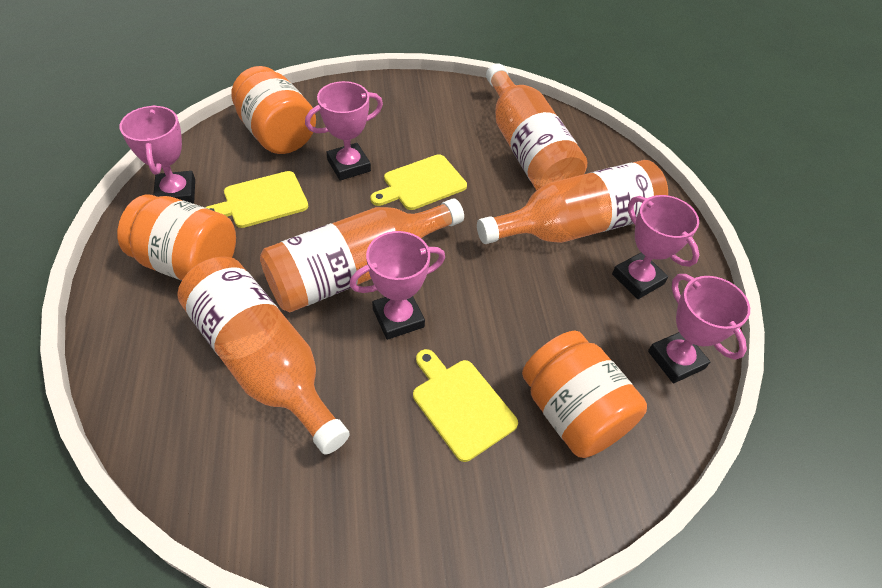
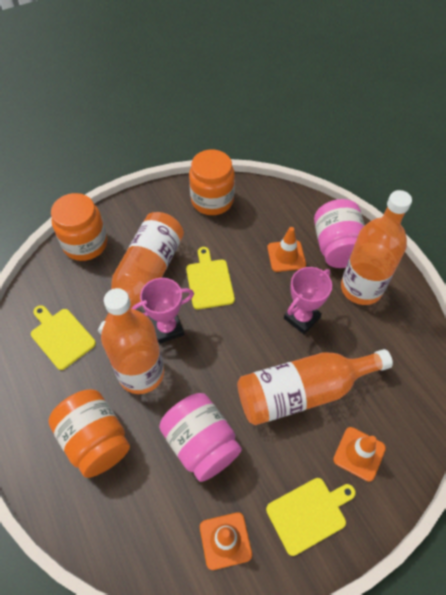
orange traffic cone: 0 -> 3
pink jar: 0 -> 2
pink trophy: 5 -> 2

